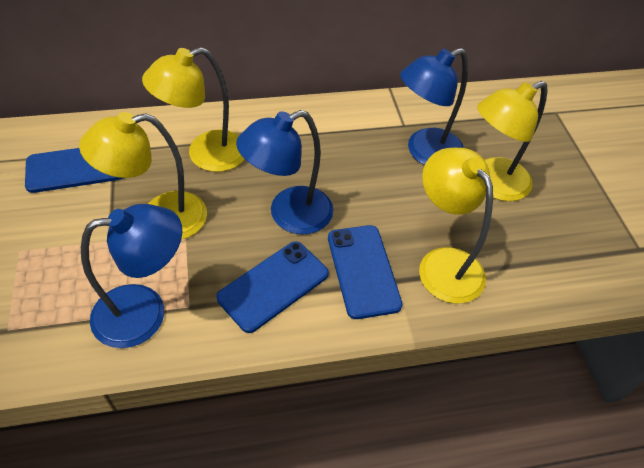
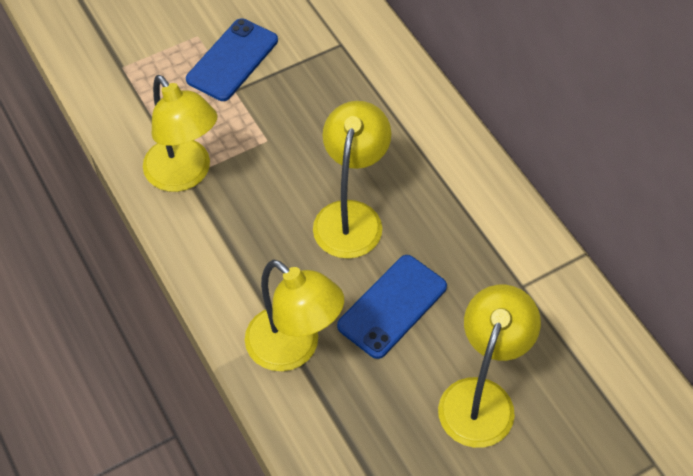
blue lamp: 3 -> 0
blue phone: 3 -> 2

